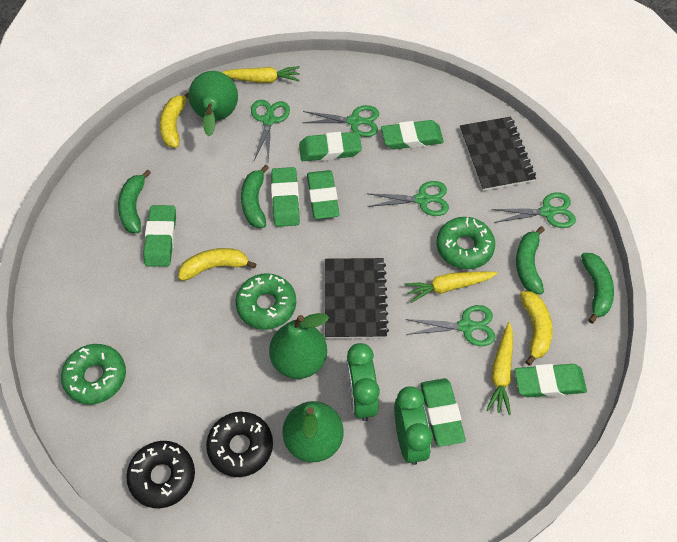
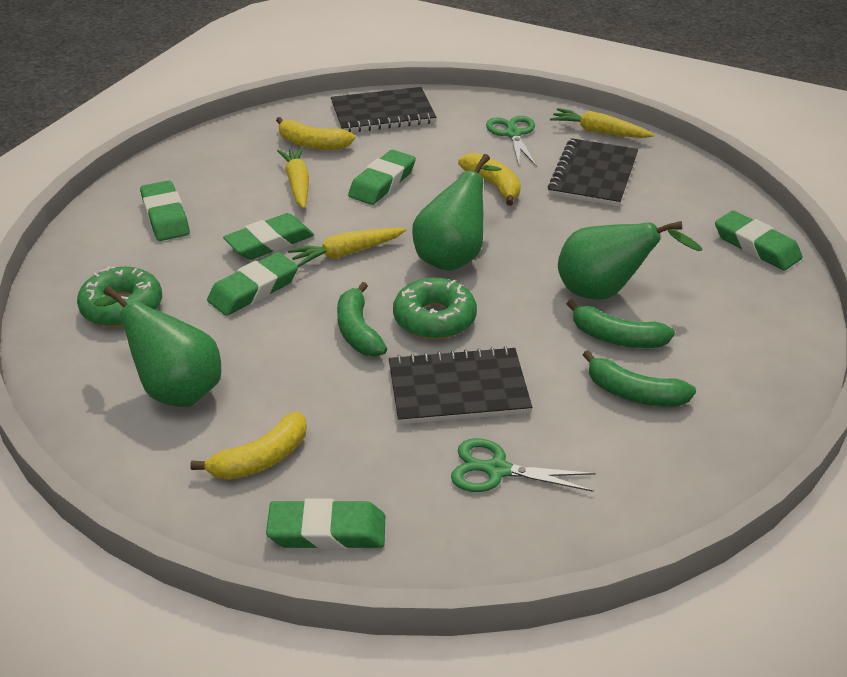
black donut: 2 -> 0
black notebook: 2 -> 3
green banana: 4 -> 3
green clock: 2 -> 0
green donut: 3 -> 2
green eraser: 7 -> 6
green scissors: 5 -> 2

